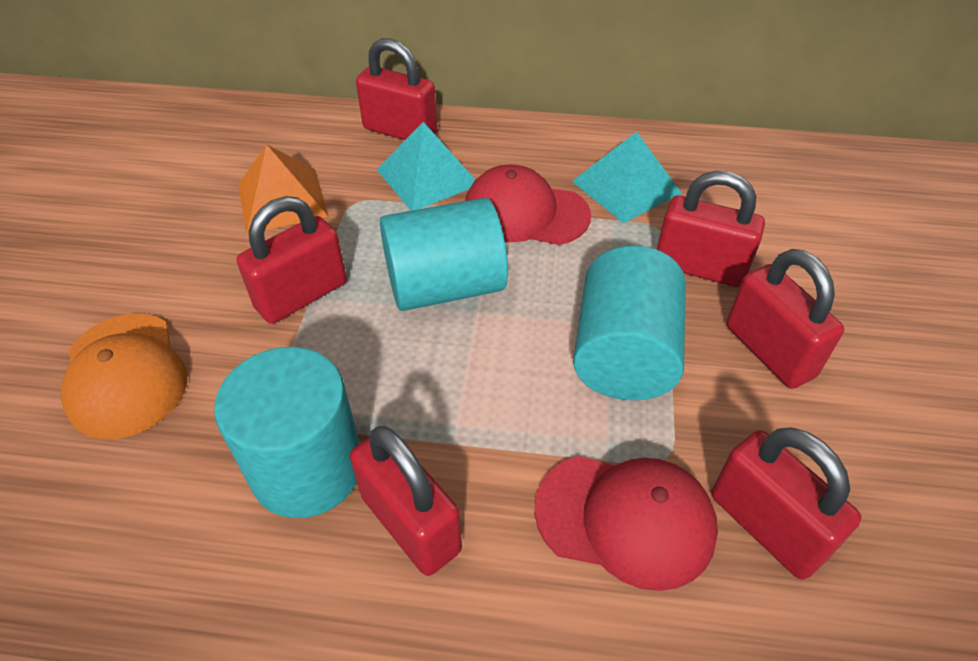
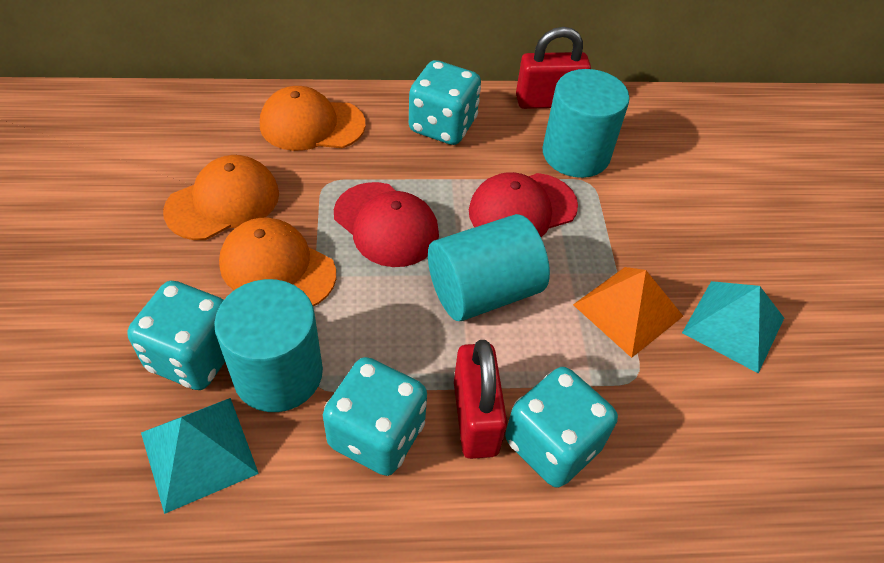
orange cap: 1 -> 3
red padlock: 6 -> 2
turquoise dice: 0 -> 4

